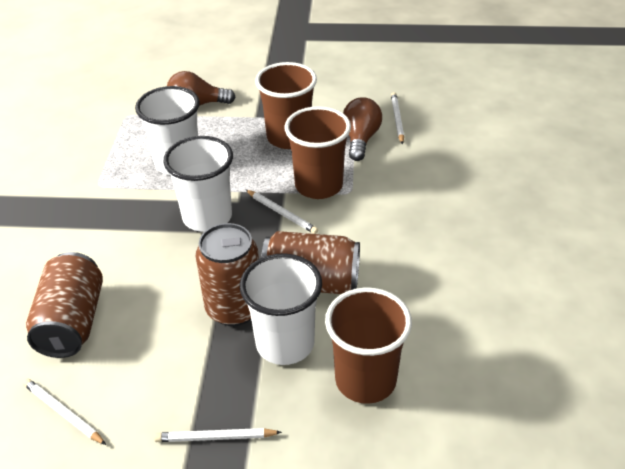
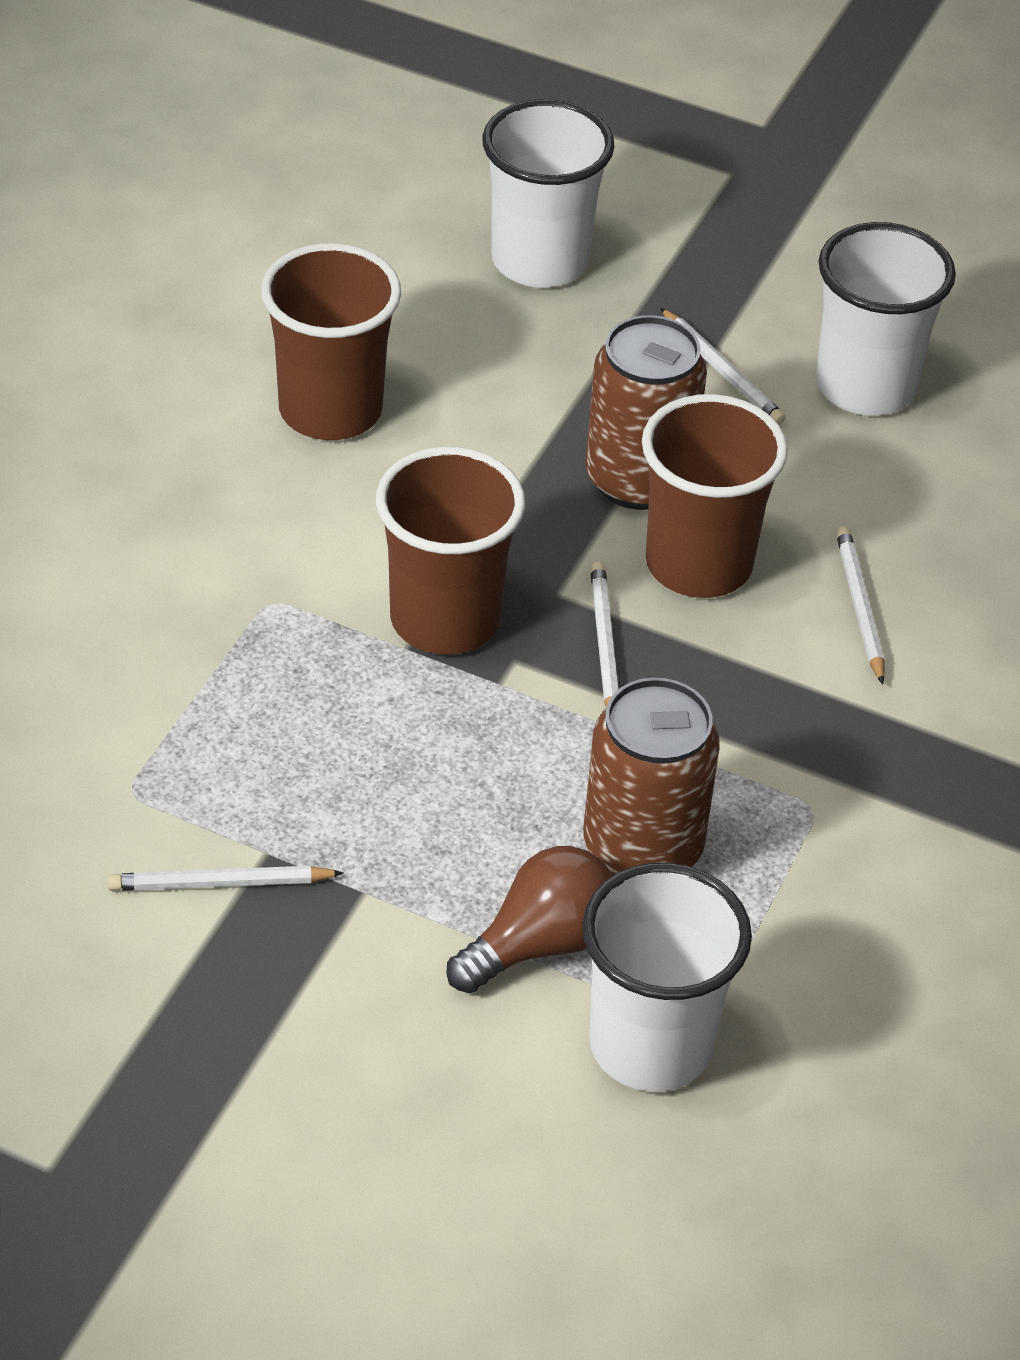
brown can: 3 -> 2
brown light bulb: 2 -> 1

